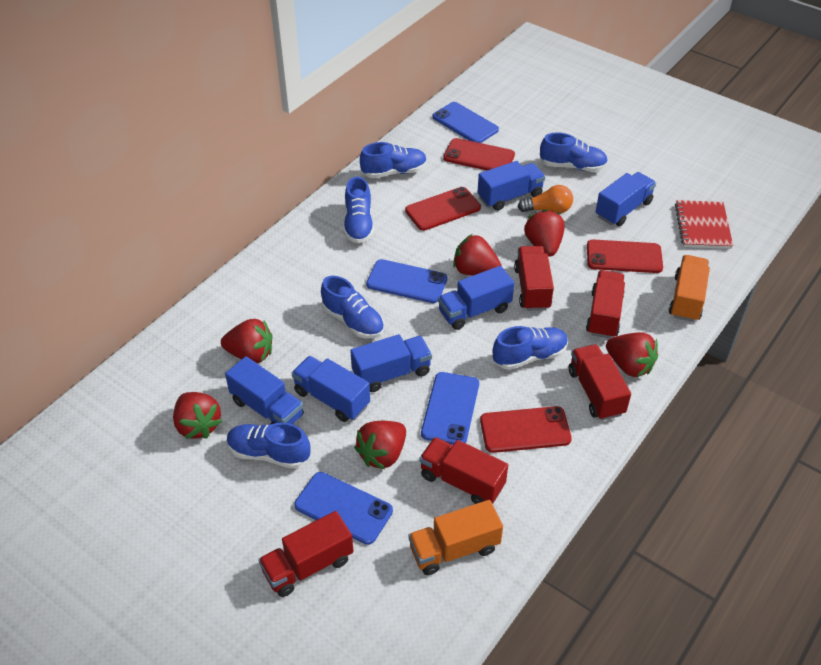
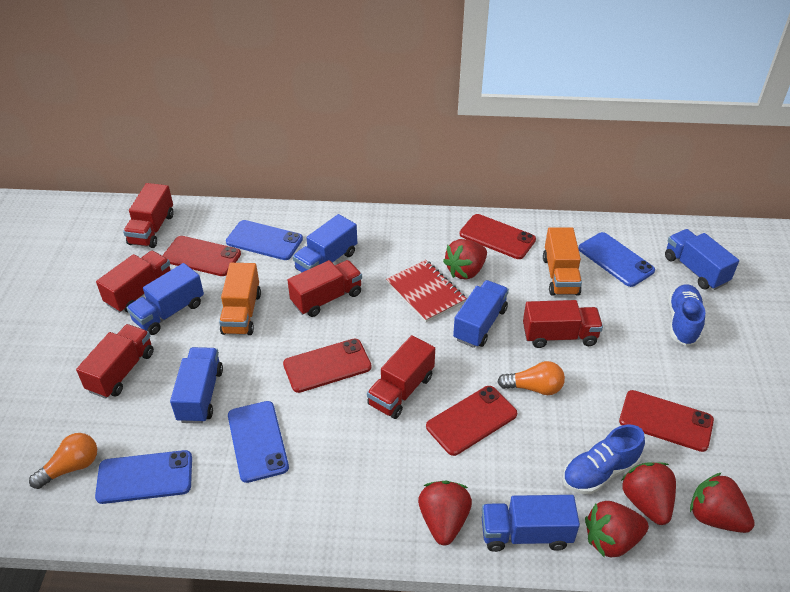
blue shoe: 6 -> 2
orange light bulb: 1 -> 2
red phone: 4 -> 5
red strawberry: 6 -> 5
red truck: 5 -> 6

